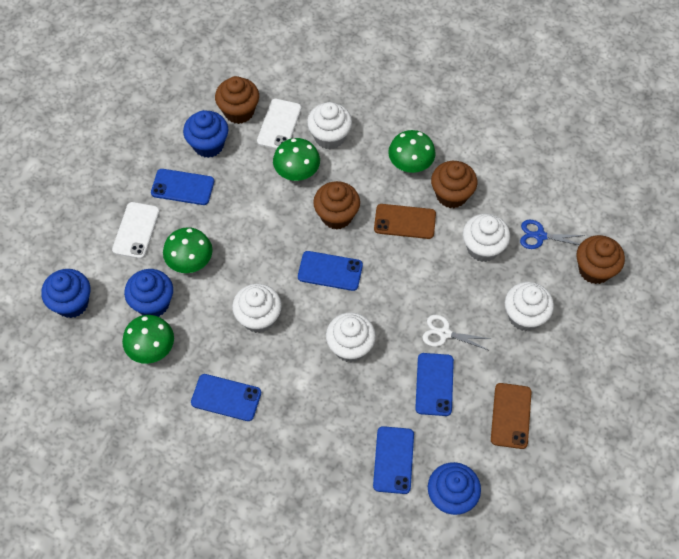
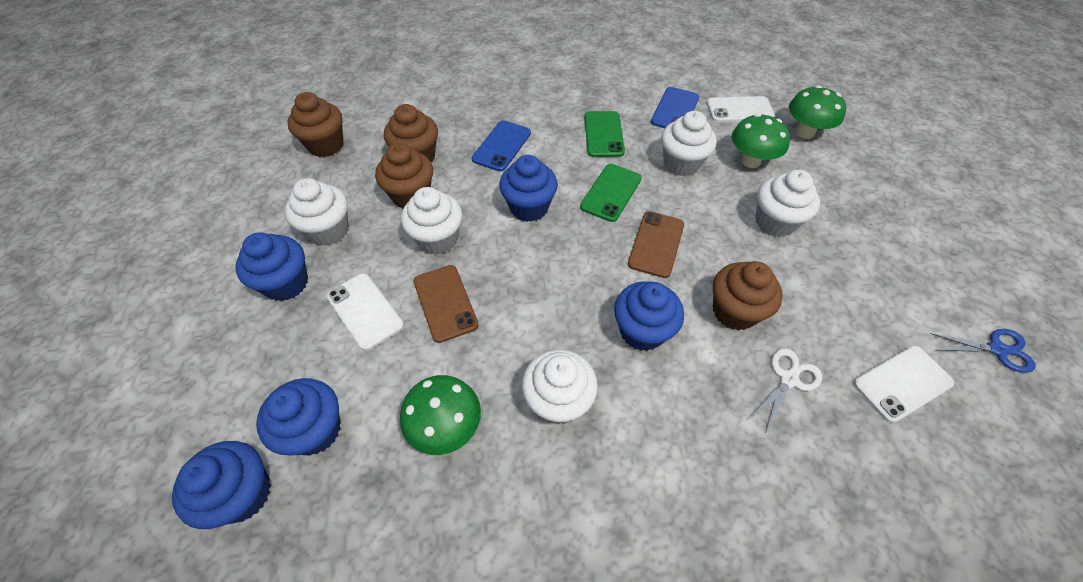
blue cupcake: 4 -> 5
blue phone: 5 -> 2
green mushroom: 4 -> 3
green phone: 0 -> 2
white phone: 2 -> 3

